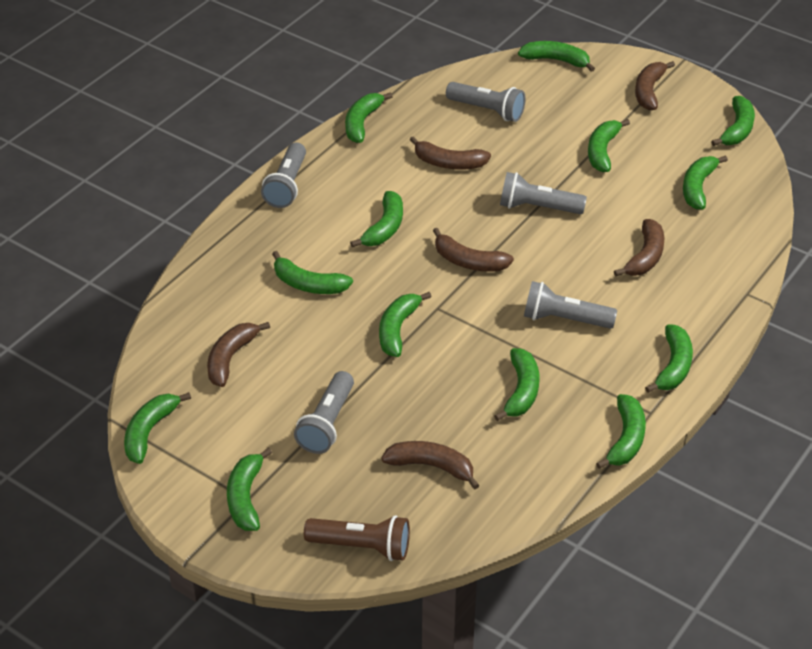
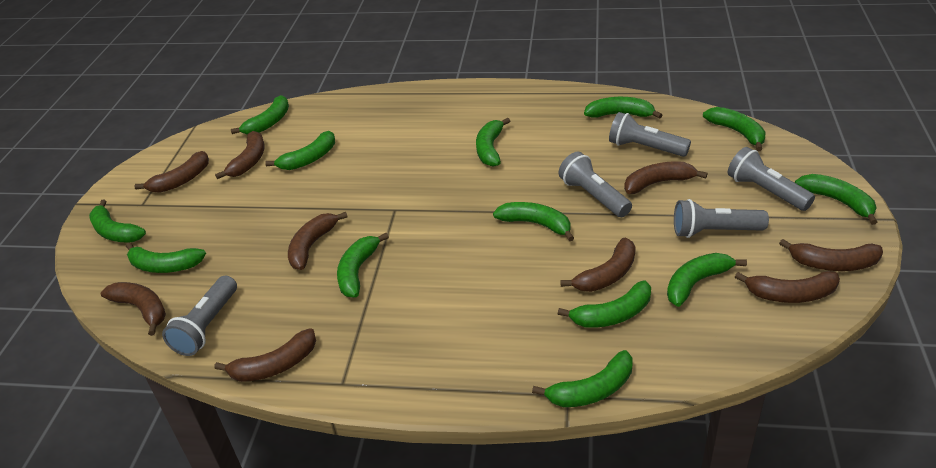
brown banana: 6 -> 9
brown flashlight: 1 -> 0

